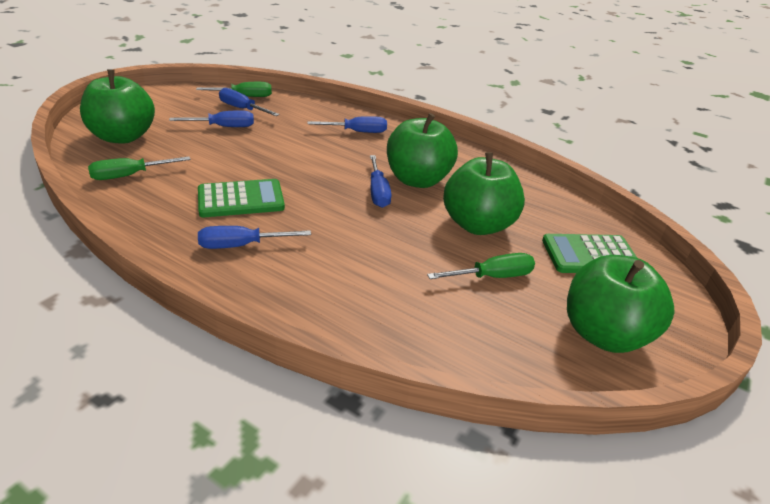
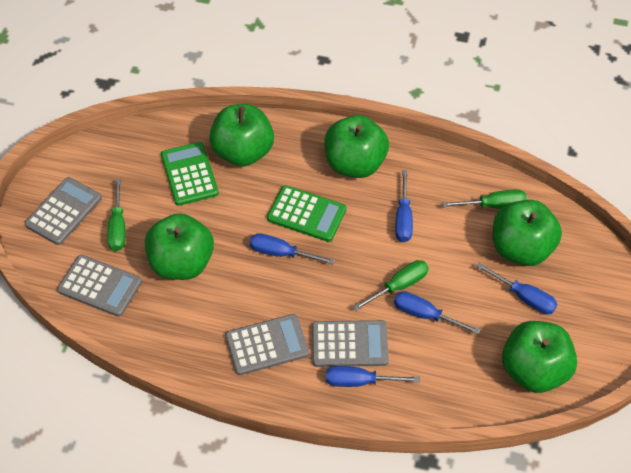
green apple: 4 -> 5
grey calculator: 0 -> 4

